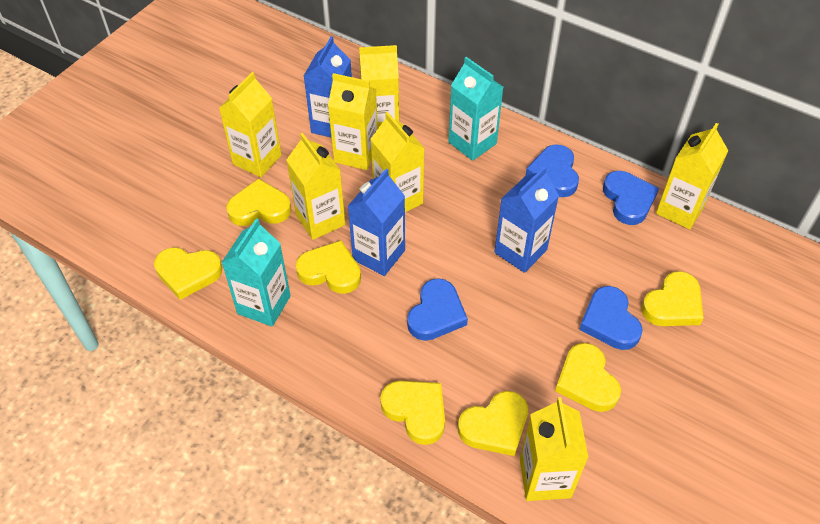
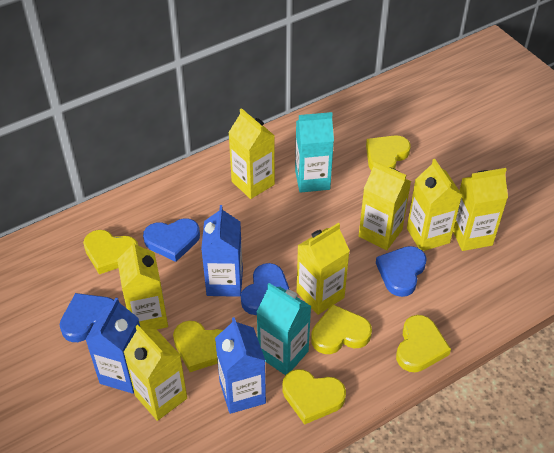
yellow heart: 7 -> 6

